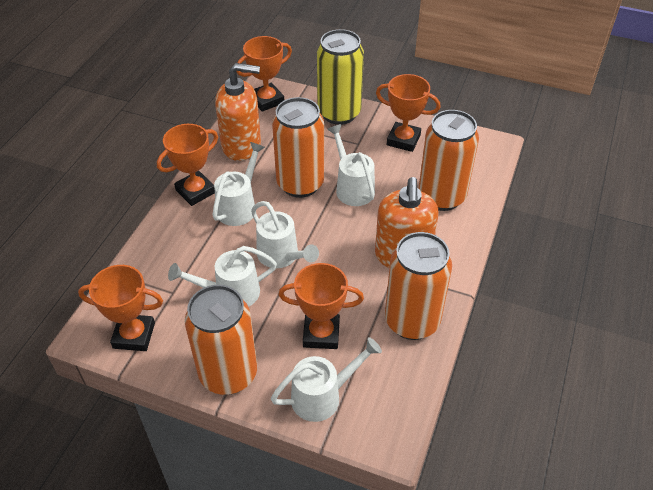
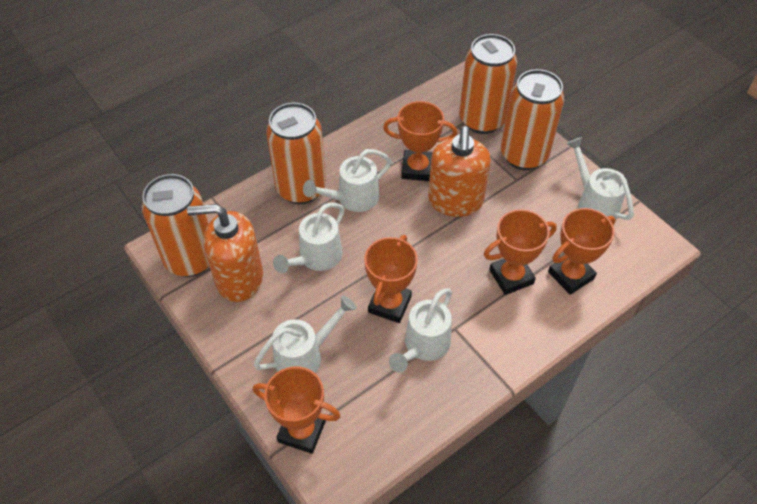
yellow can: 1 -> 0

